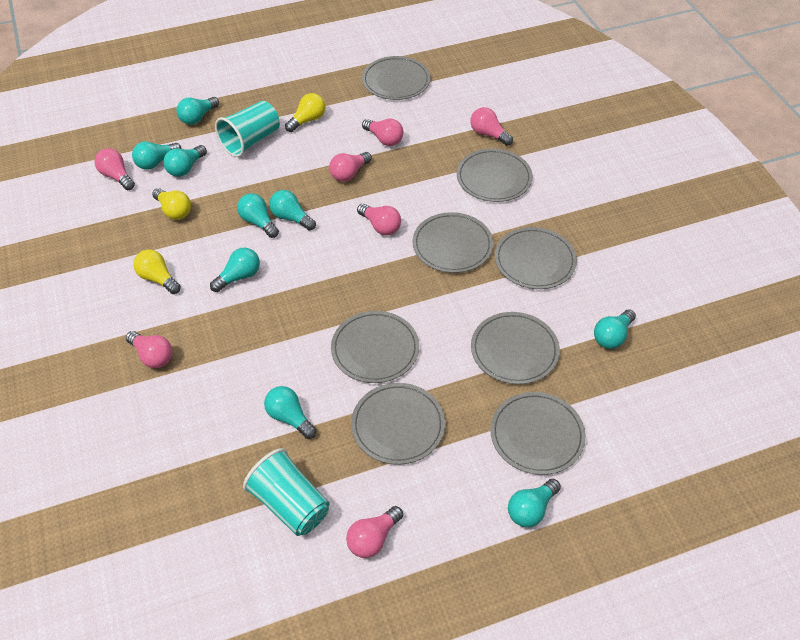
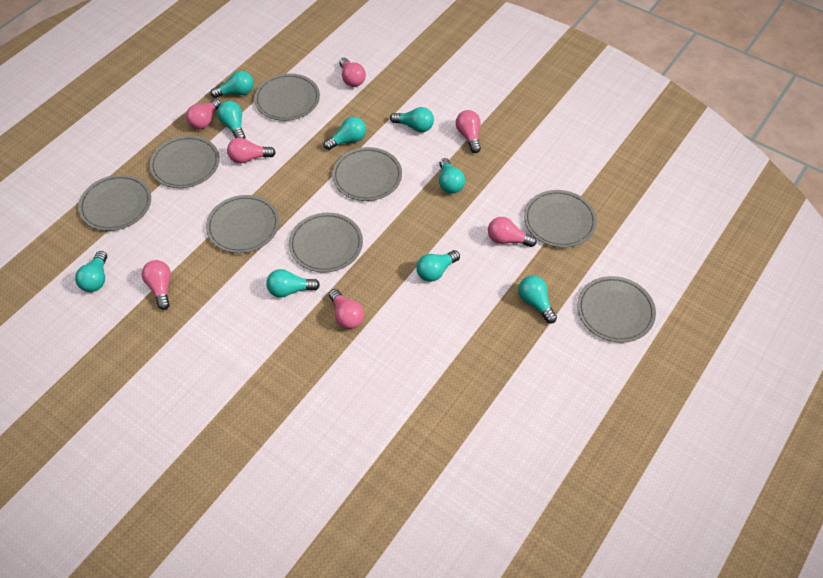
turquoise cup: 2 -> 0
yellow light bulb: 3 -> 0

